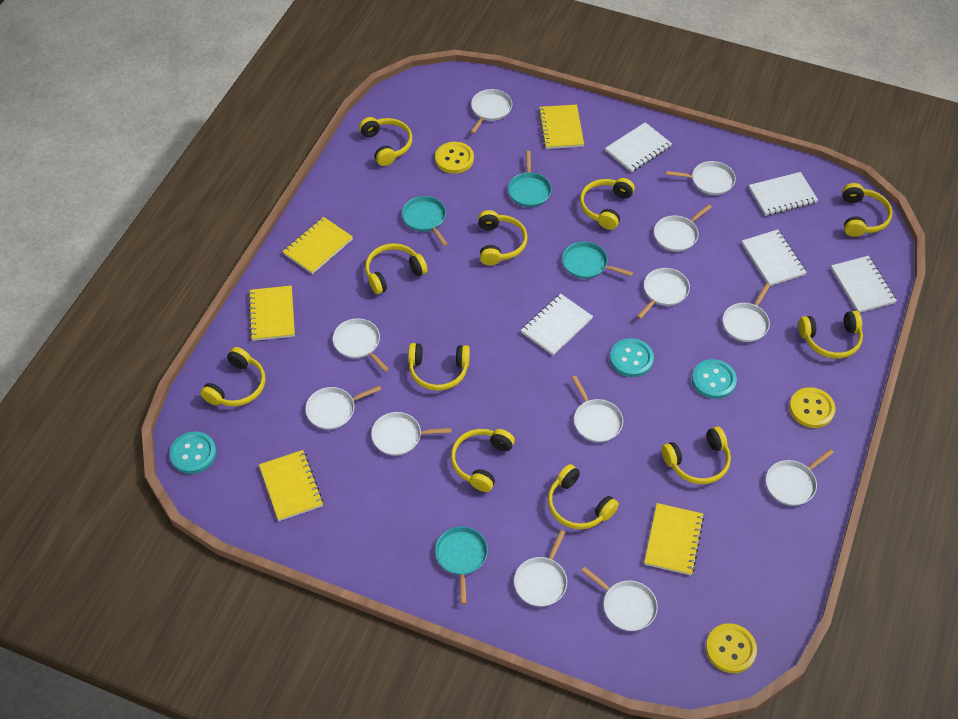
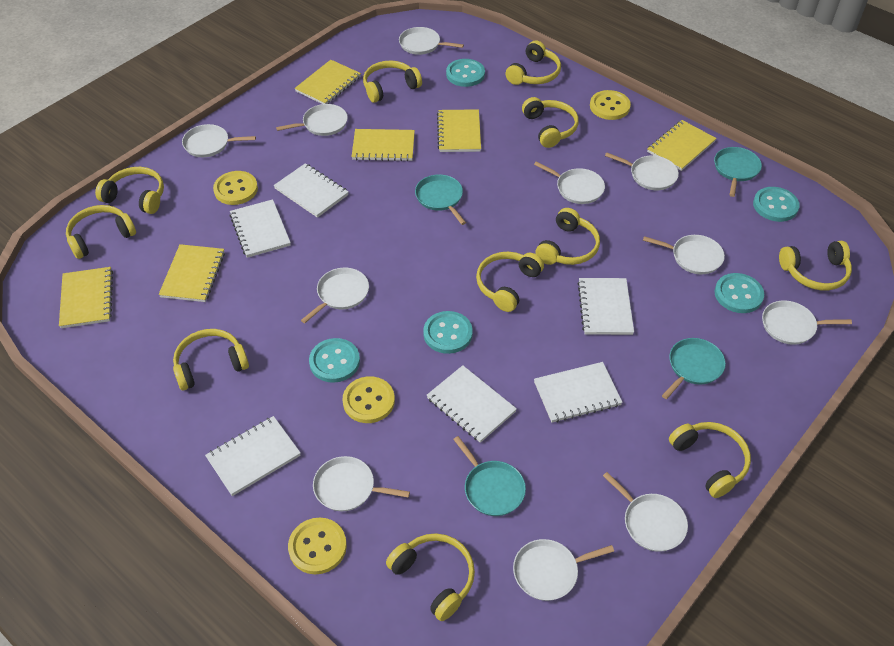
turquoise button: 3 -> 5
white notebook: 5 -> 6
white pan: 12 -> 11
yellow button: 3 -> 4
yellow notebook: 5 -> 6

